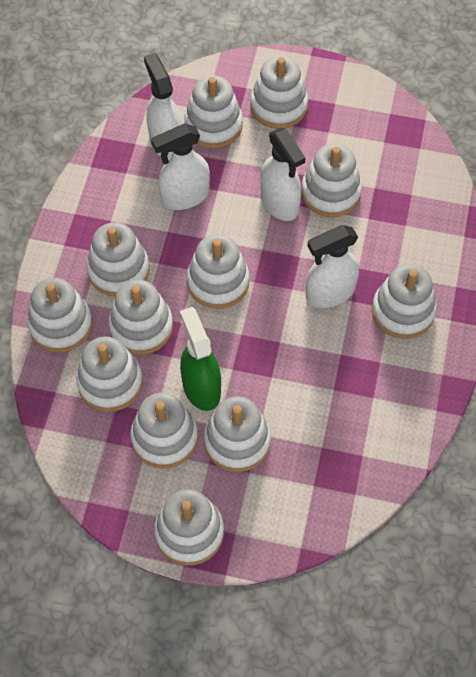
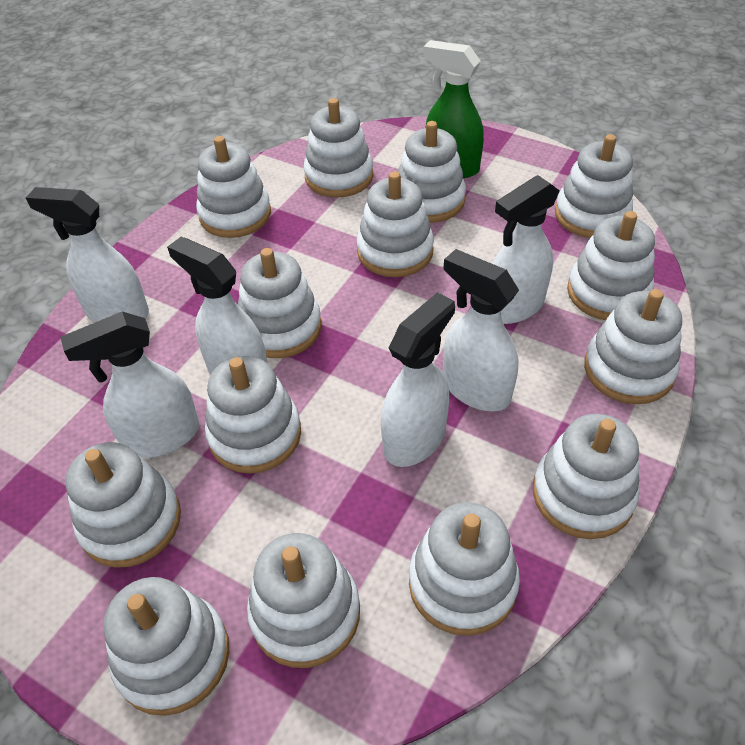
white spray bottle: 4 -> 6
white stacking toy: 12 -> 14

